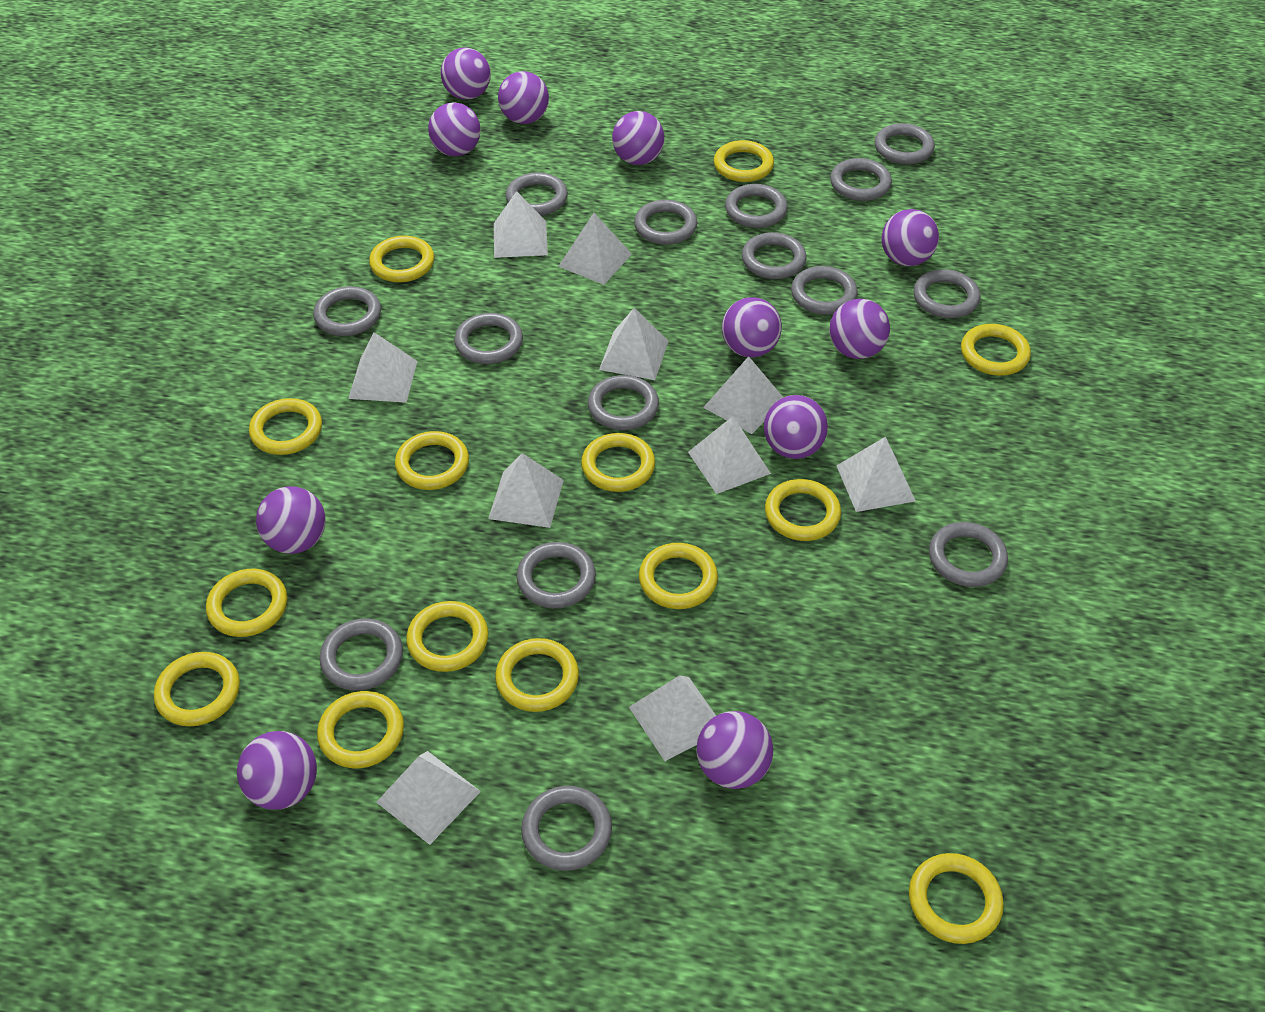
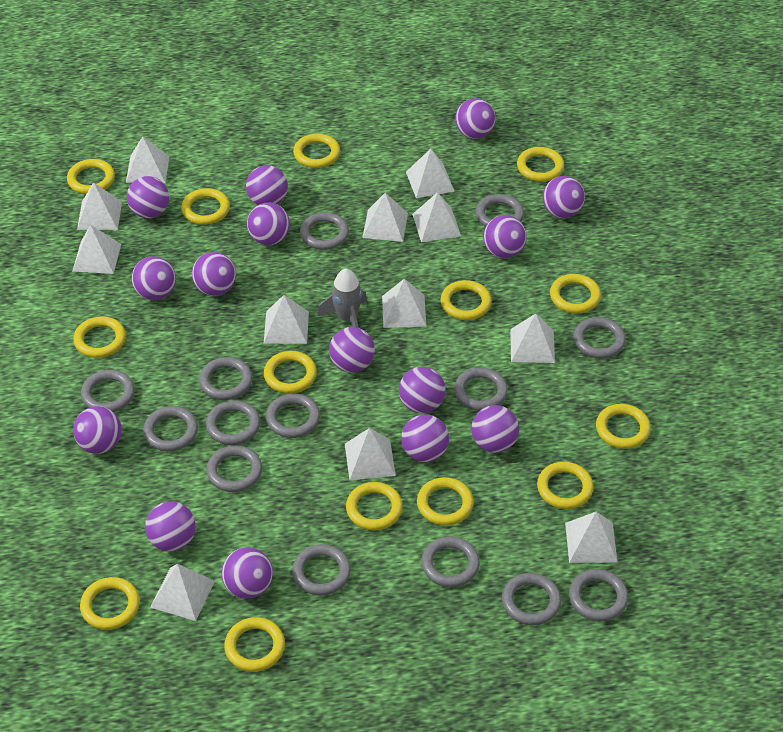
grey ring: 15 -> 14
grey rocket: 0 -> 1
purple ball: 11 -> 15
white pyramid: 10 -> 12

